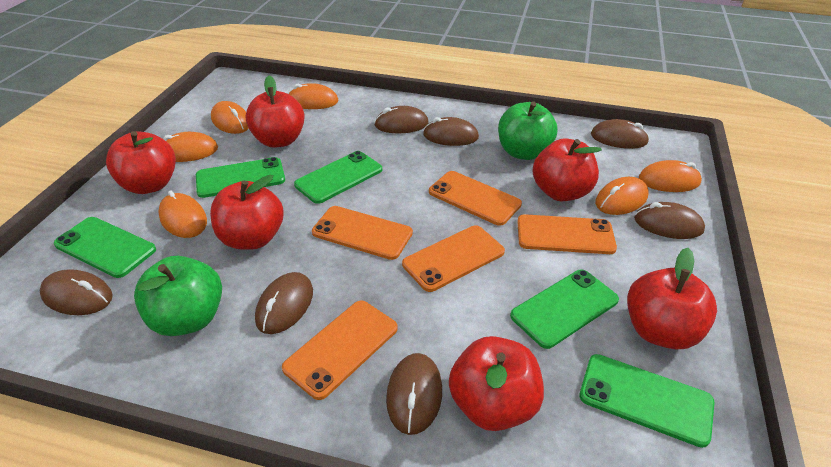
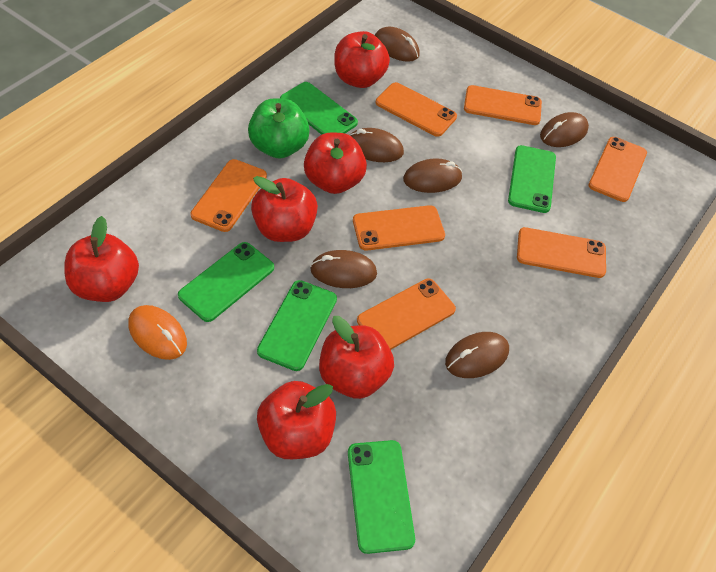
brown mouse: 7 -> 6
green apple: 2 -> 1
orange mouse: 6 -> 1
orange phone: 5 -> 7

